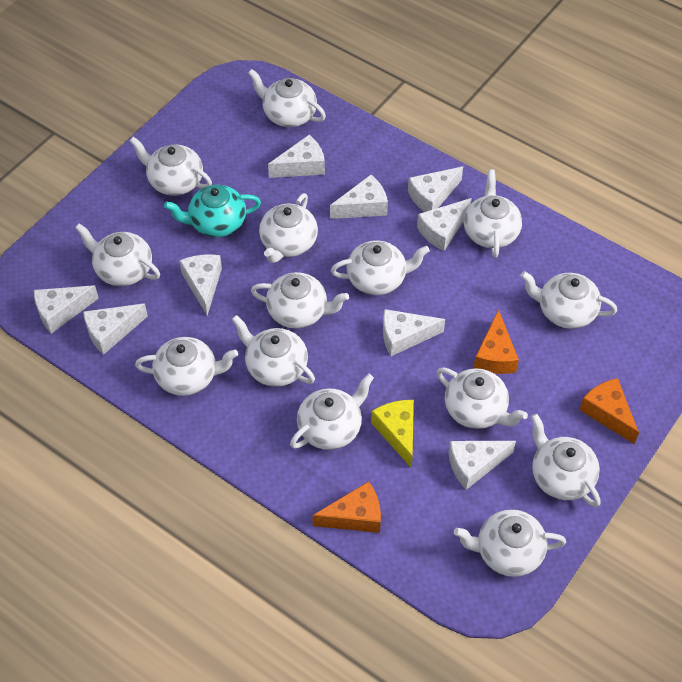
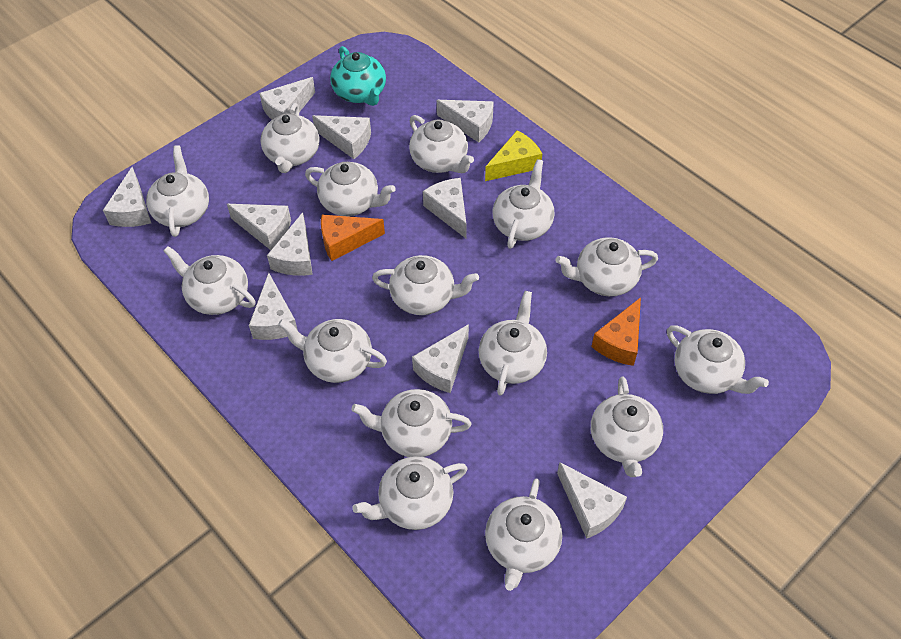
orange cheese: 3 -> 2
white cheese: 9 -> 10
white teapot: 14 -> 15

